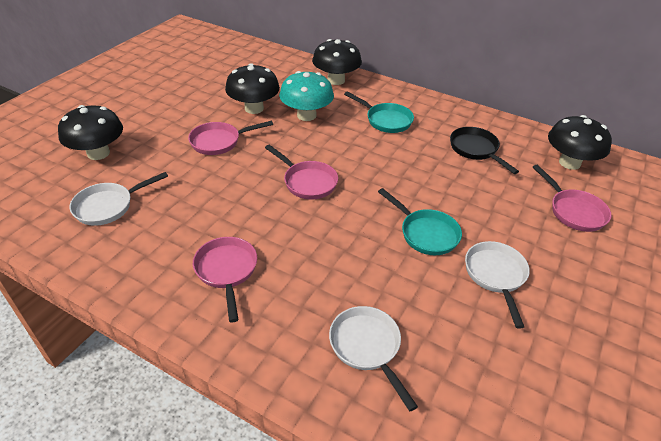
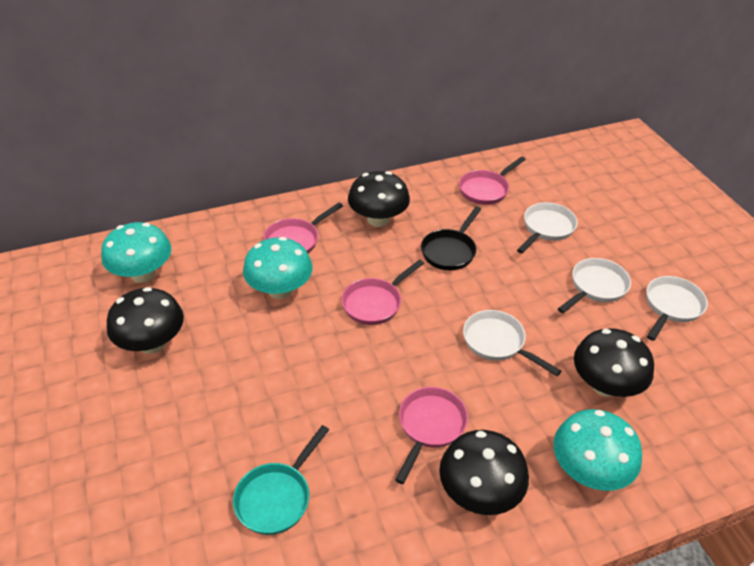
turquoise mushroom: 1 -> 3
turquoise pan: 2 -> 1
white pan: 3 -> 4

